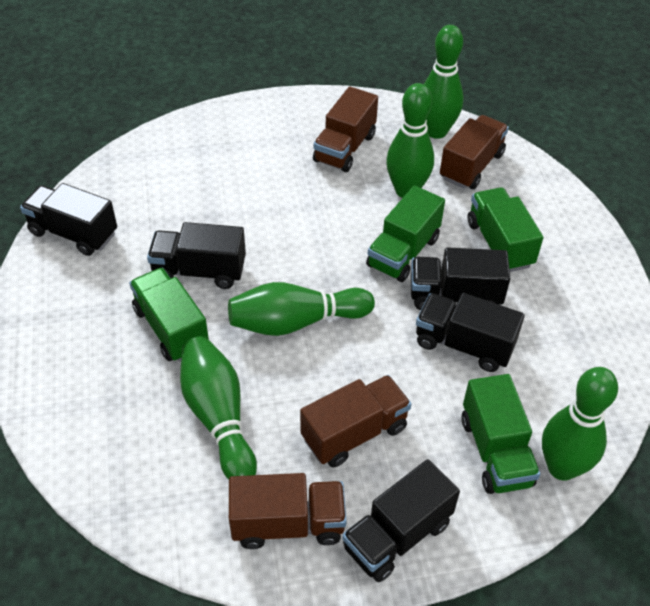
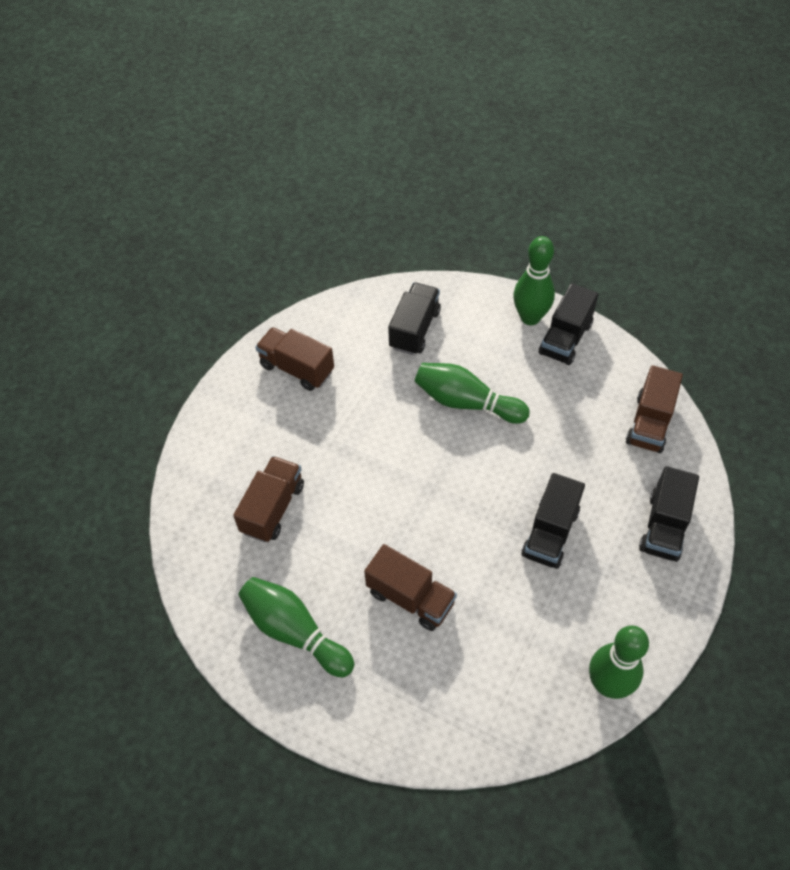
black truck: 5 -> 4
green bowling pin: 5 -> 4
green truck: 4 -> 0

